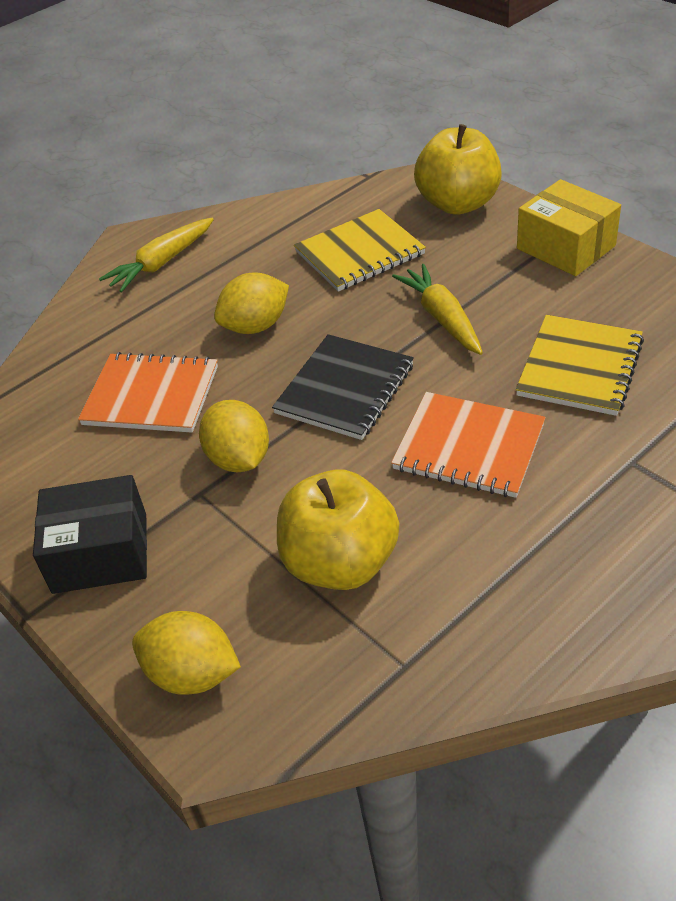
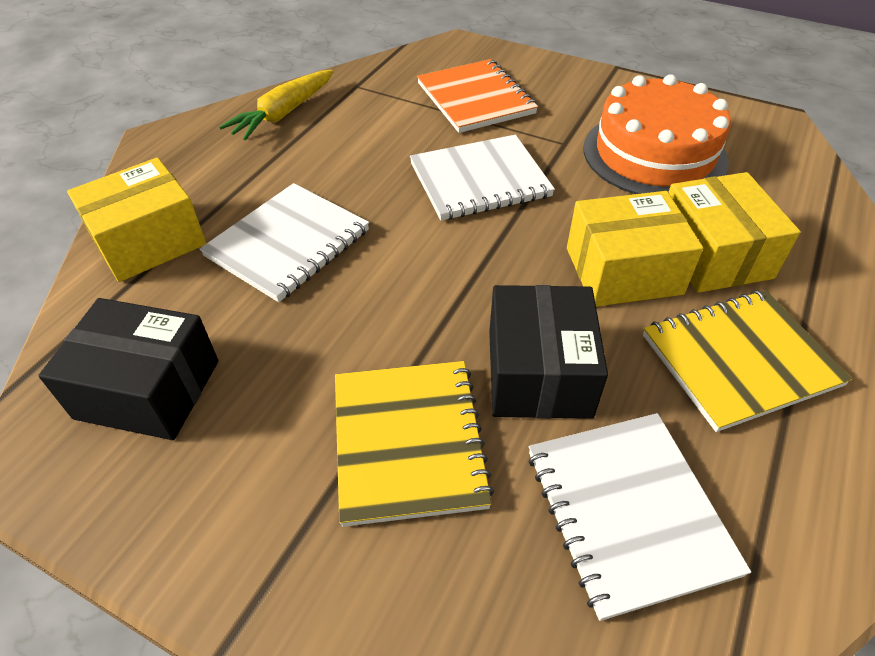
black box: 1 -> 2
black notebook: 1 -> 0
orange cake: 0 -> 1
orange notebook: 2 -> 1
white notebook: 0 -> 3
yellow apple: 2 -> 0
yellow box: 1 -> 3
yellow carrot: 2 -> 1
yellow lemon: 3 -> 0

